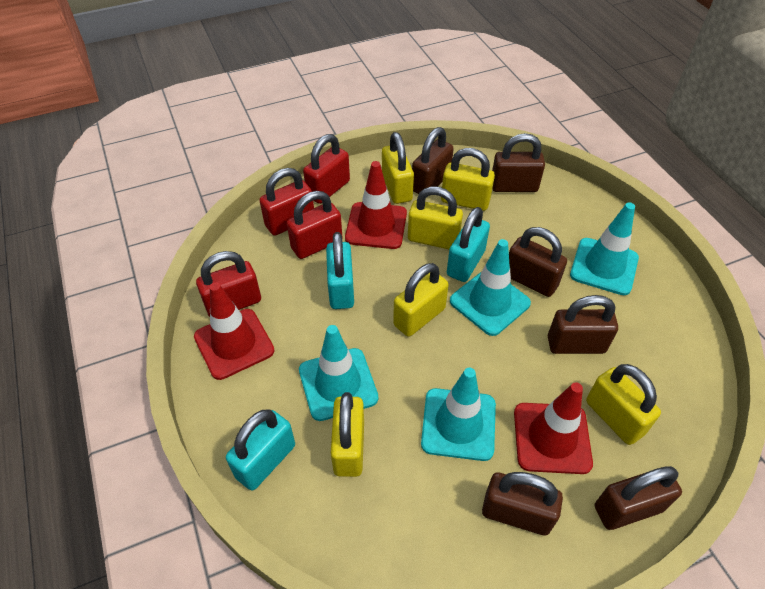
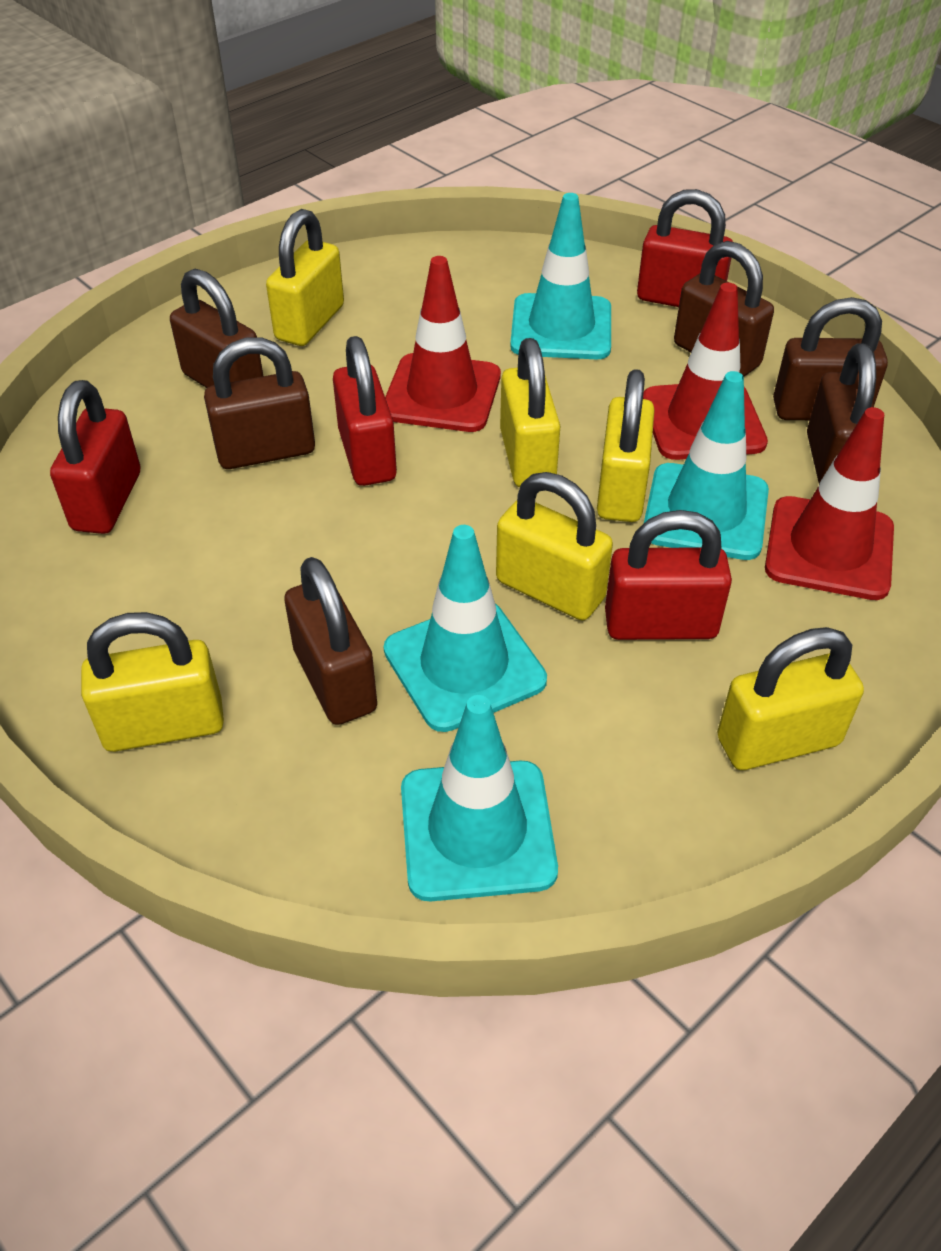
turquoise padlock: 3 -> 0

